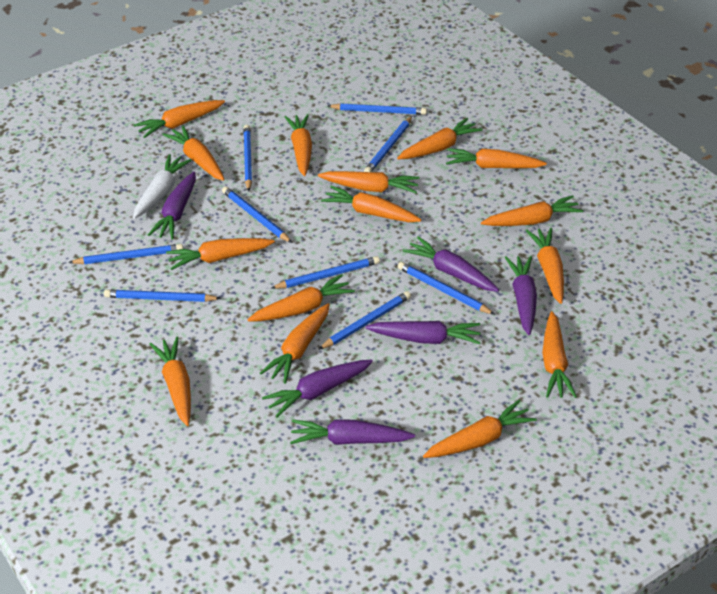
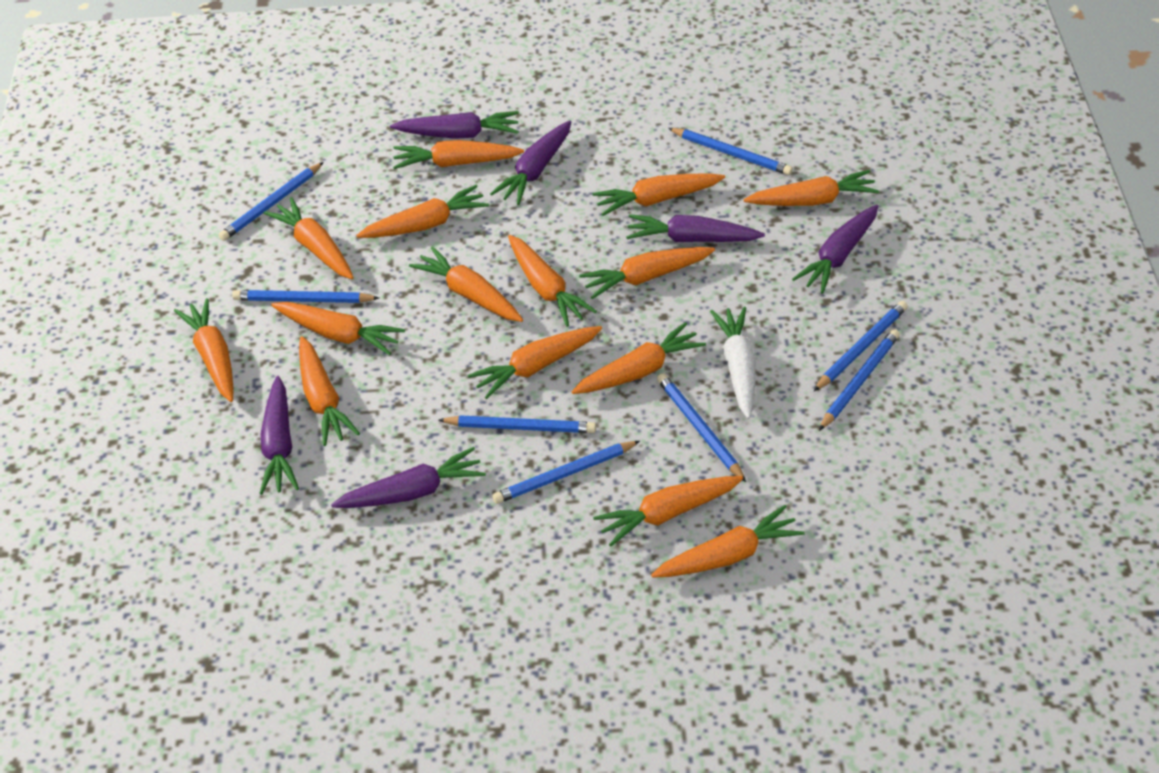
blue pencil: 9 -> 8

